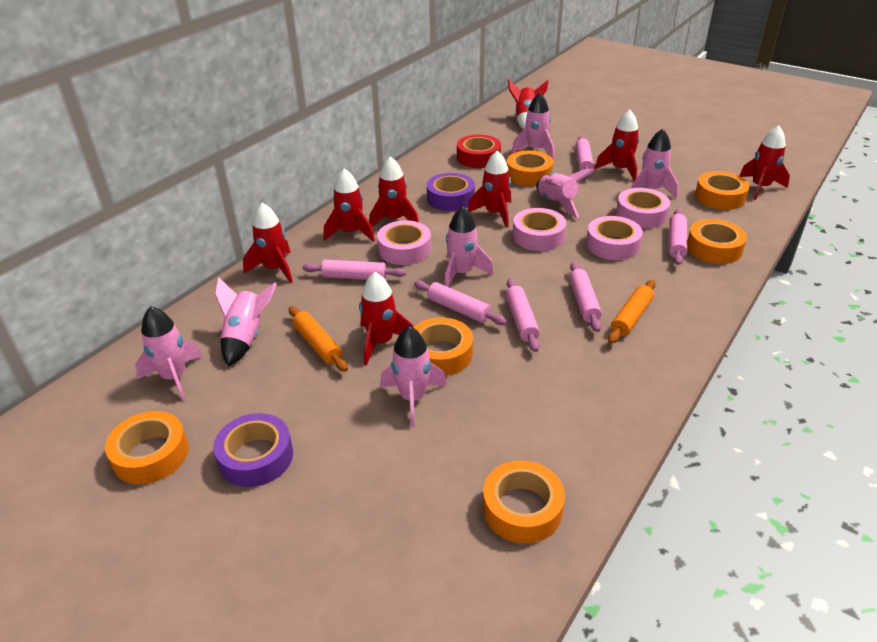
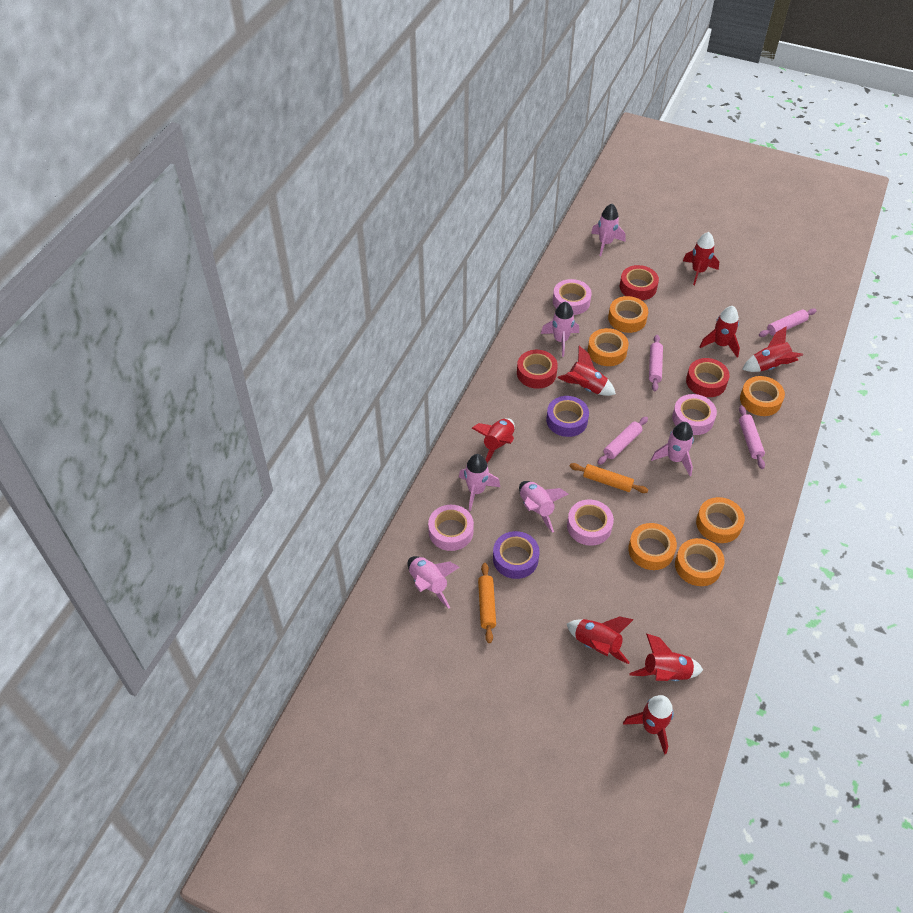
pink rocket: 7 -> 6
pink rolling pin: 6 -> 4
red tape: 1 -> 3

